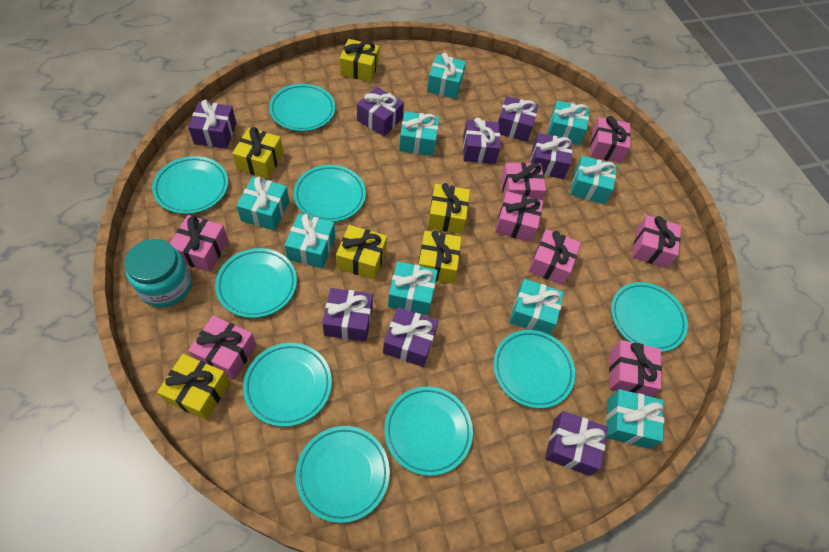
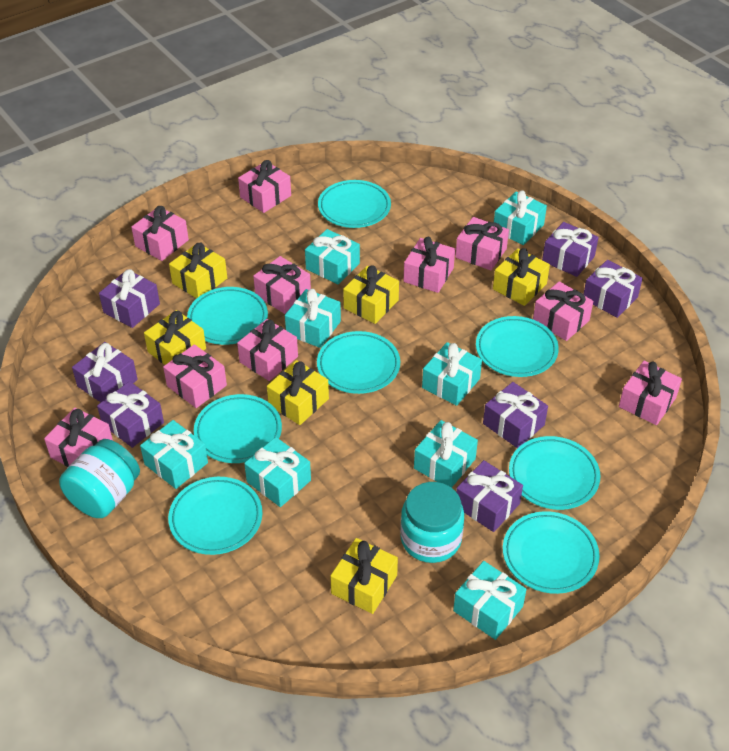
pink gift: 8 -> 10
purple gift: 8 -> 7
turquoise gift: 9 -> 8
turquoise jar: 1 -> 2
turquoise plate: 9 -> 8

